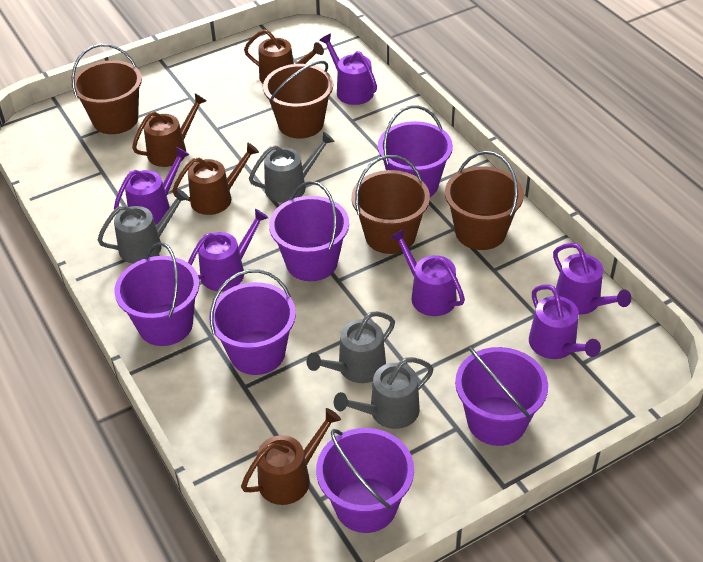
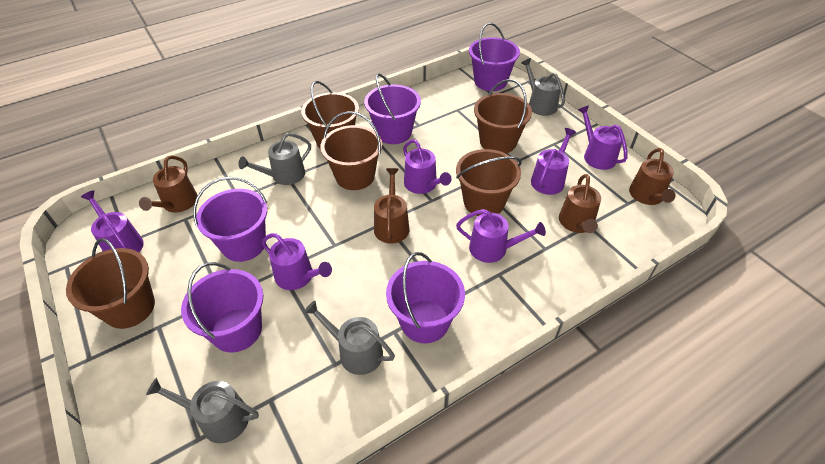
brown bucket: 4 -> 5
purple bucket: 6 -> 5

